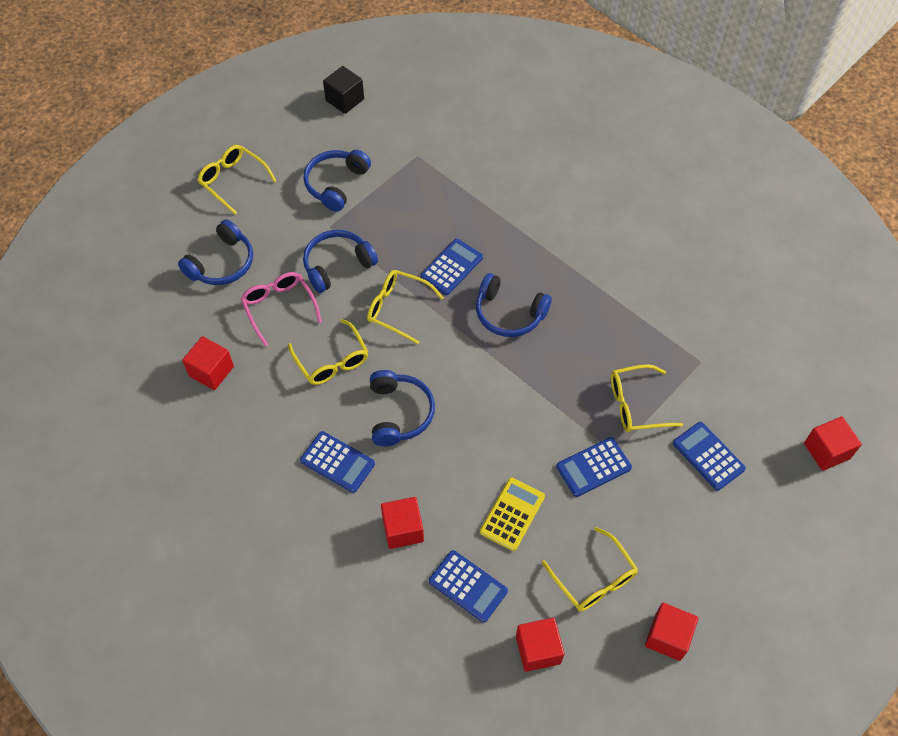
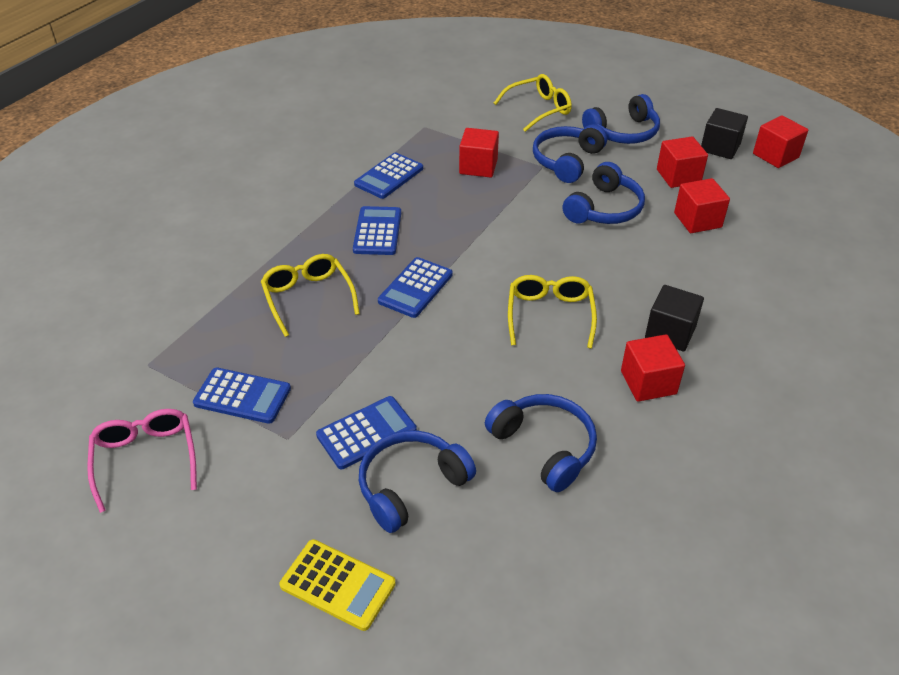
black cube: 1 -> 2
yellow glasses: 5 -> 3

